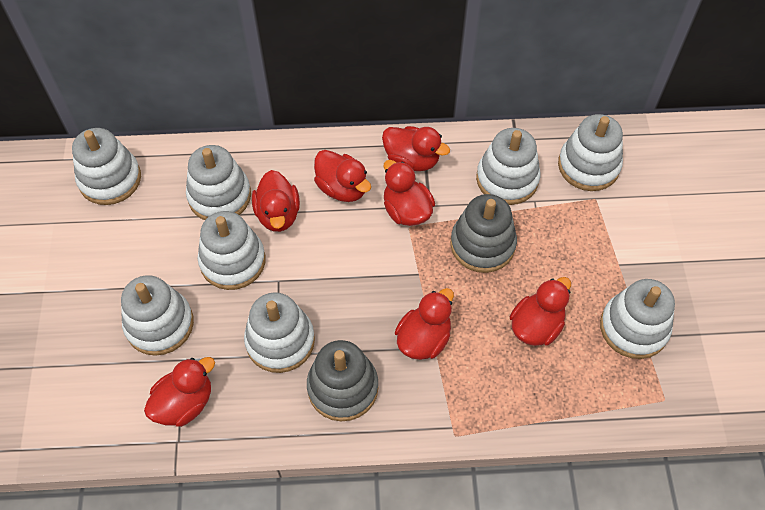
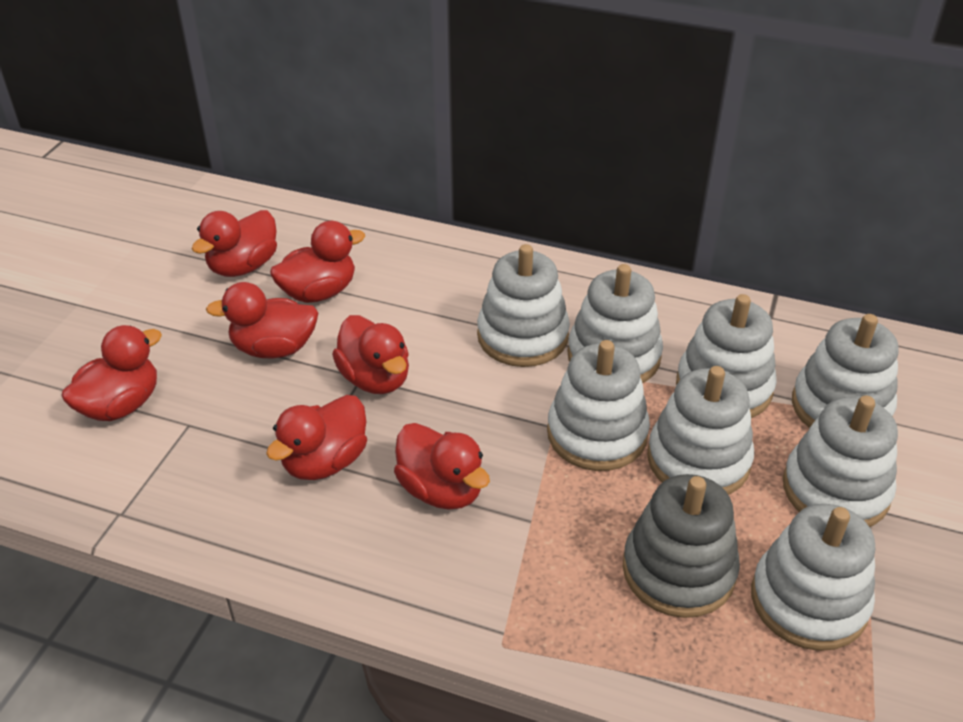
grey stacking toy: 2 -> 1

